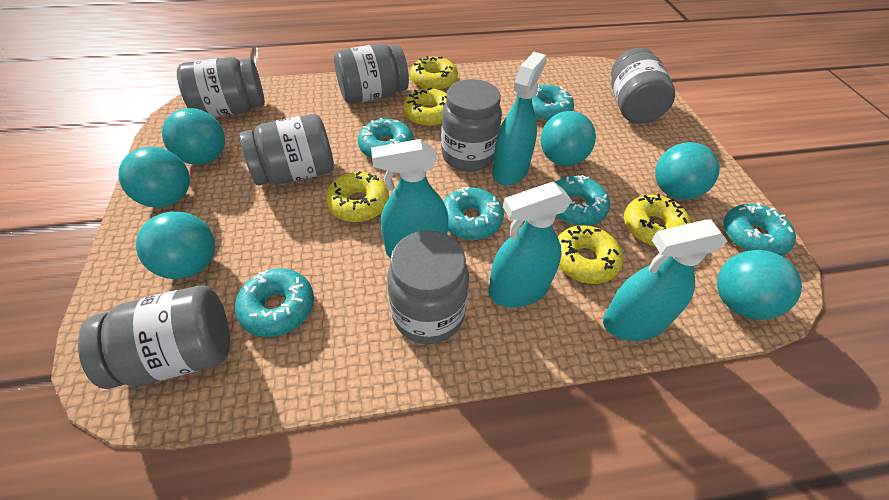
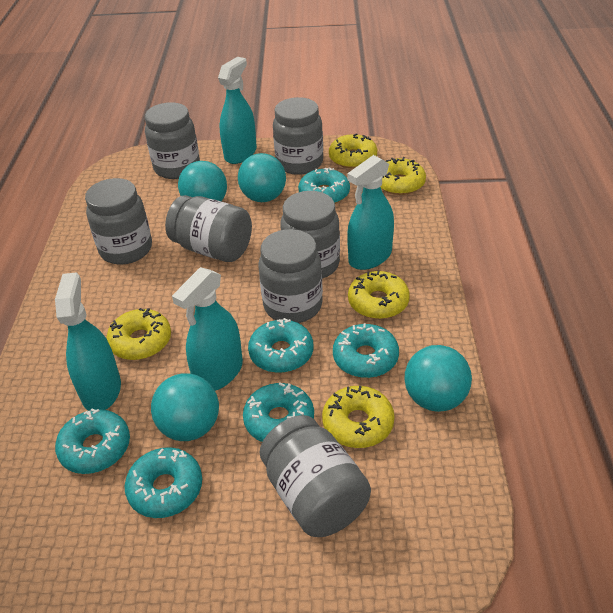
turquoise ball: 6 -> 4

